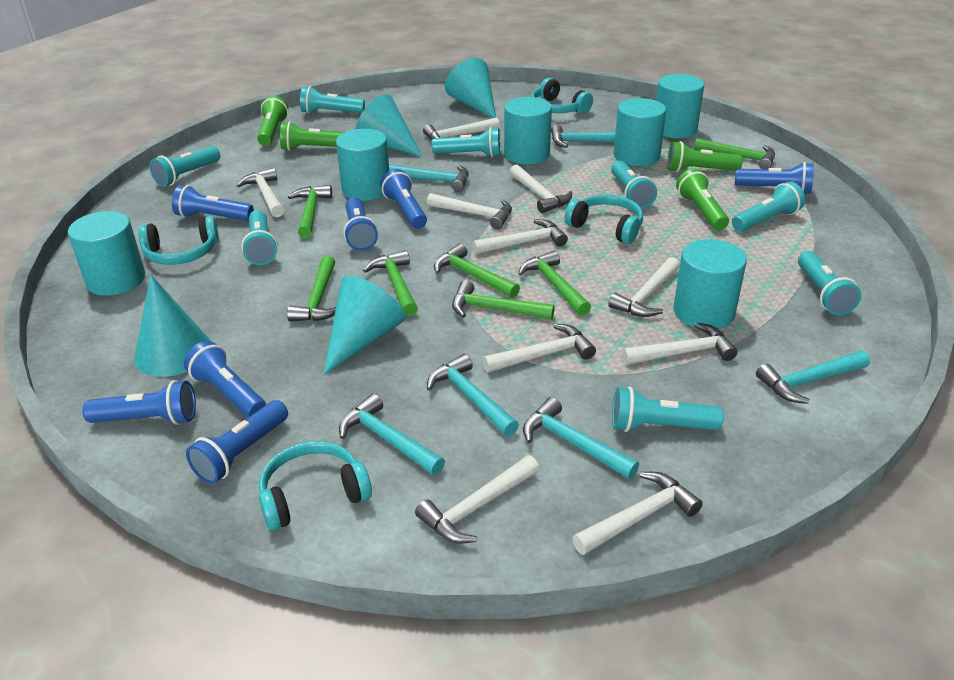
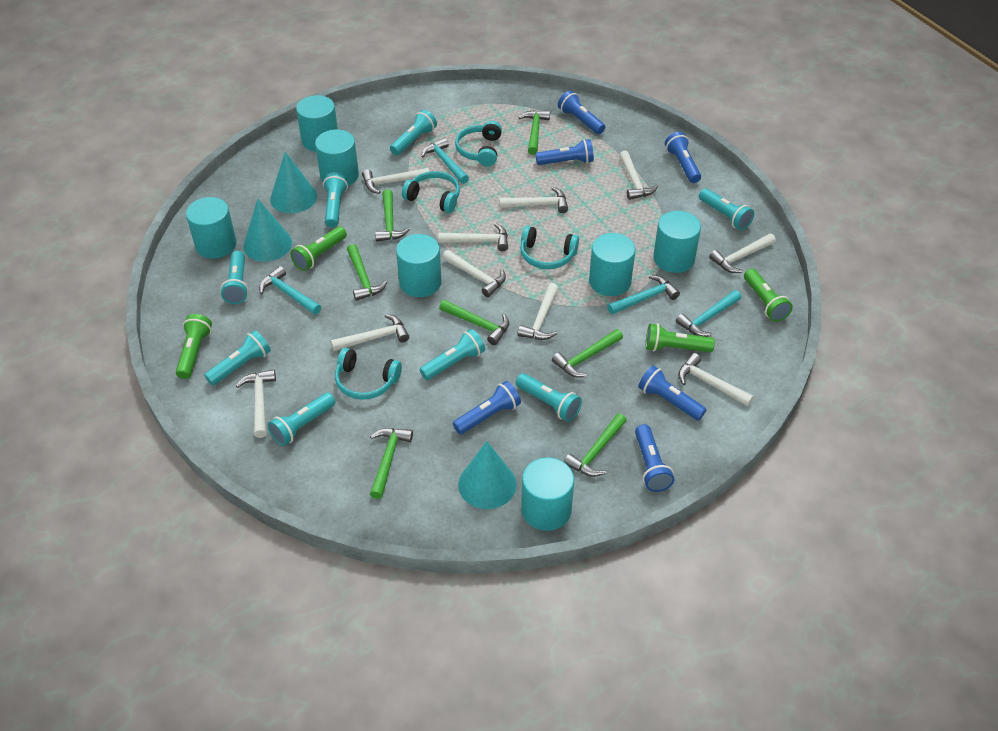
blue flashlight: 7 -> 6
turquoise cone: 4 -> 3
turquoise cylinder: 6 -> 7
turquoise hammer: 6 -> 4

